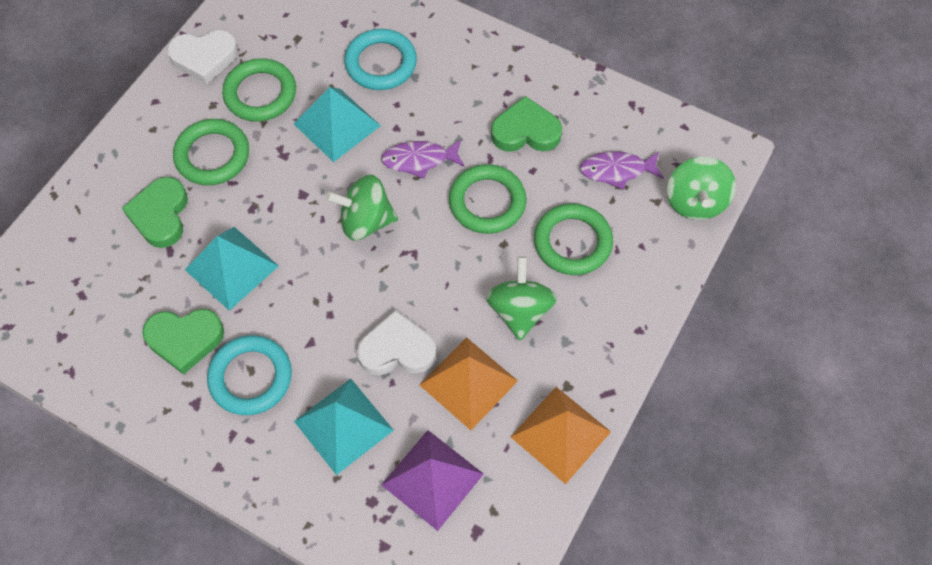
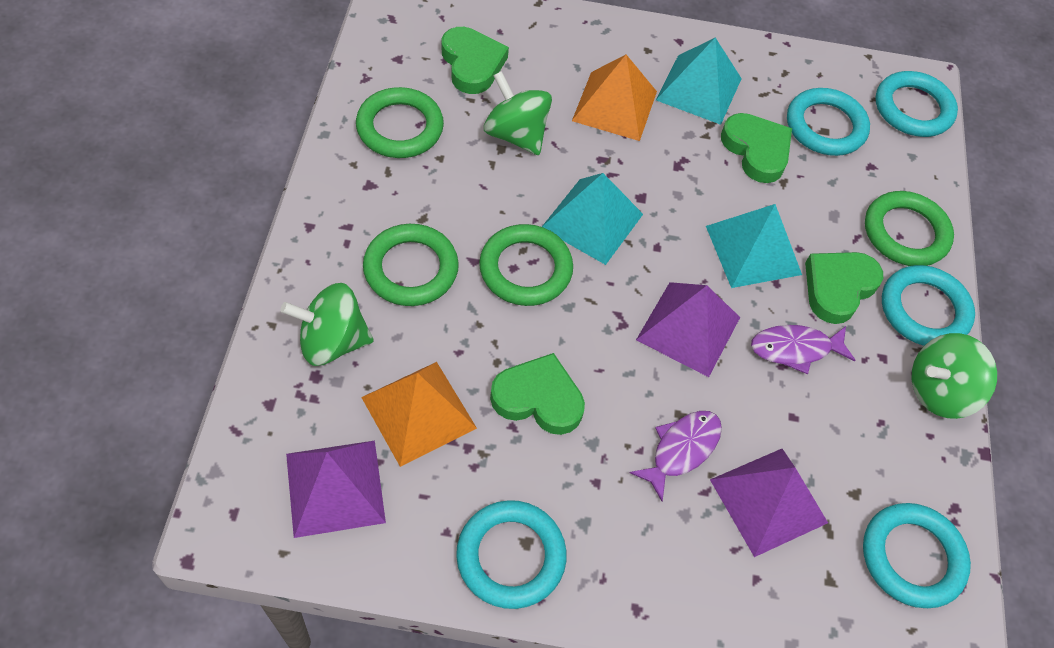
green heart: 3 -> 4
purple pyramid: 1 -> 3
turquoise ring: 2 -> 5
white heart: 2 -> 0

